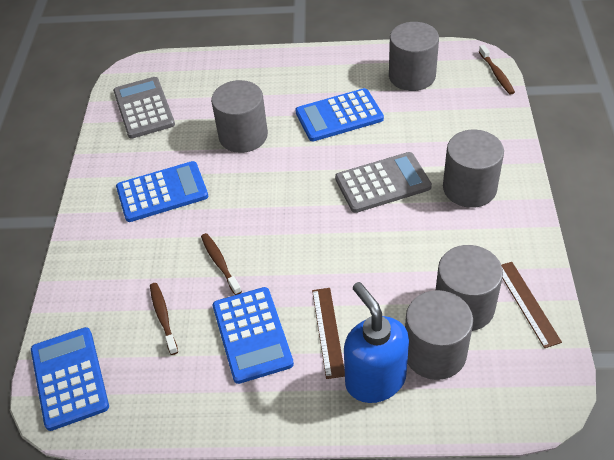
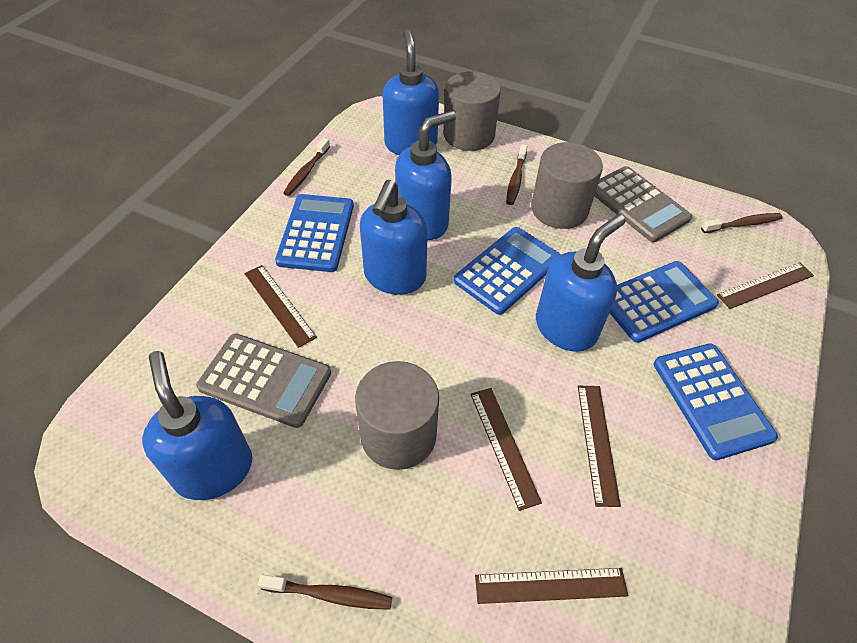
blue soap dispenser: 1 -> 5
brown ruler: 2 -> 5
brown toothbrush: 3 -> 4
grey cylinder: 5 -> 3

